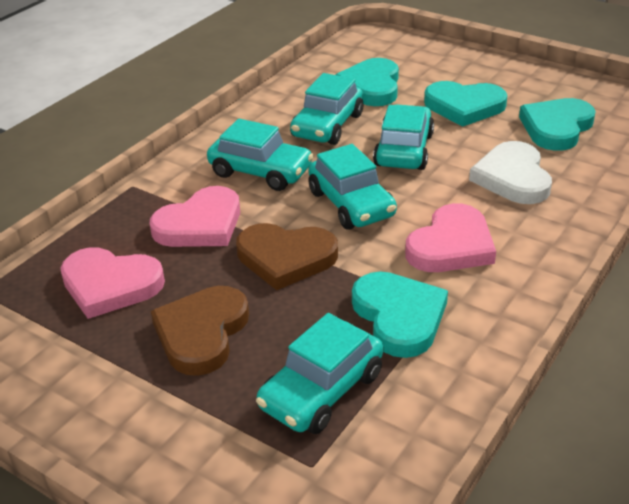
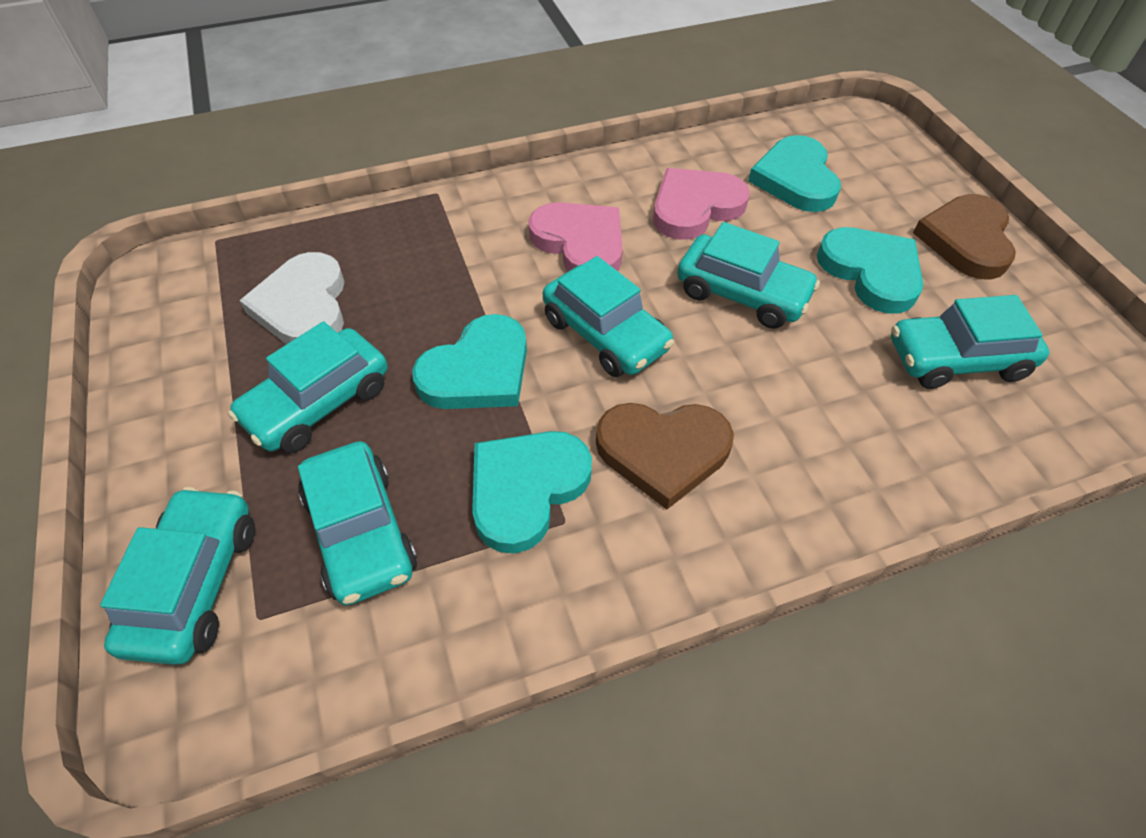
pink heart: 3 -> 2
turquoise car: 5 -> 6

